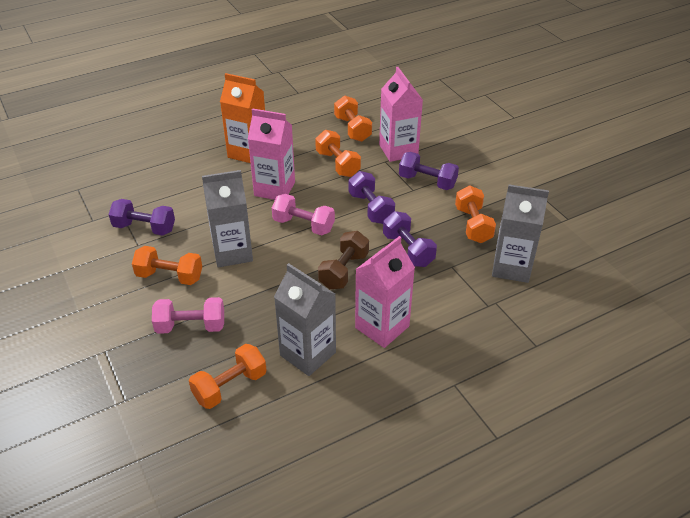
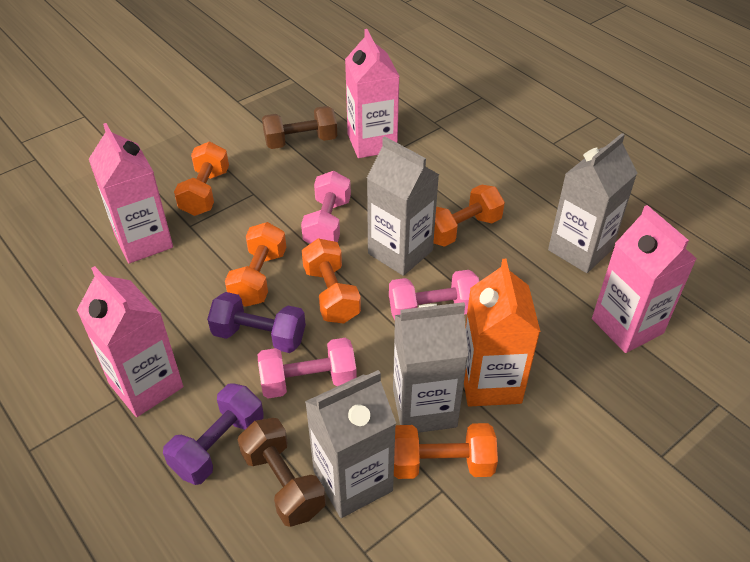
brown dumbbell: 1 -> 2
grey carton: 3 -> 4
pink carton: 3 -> 4
pink dumbbell: 2 -> 3
purple dumbbell: 4 -> 2

